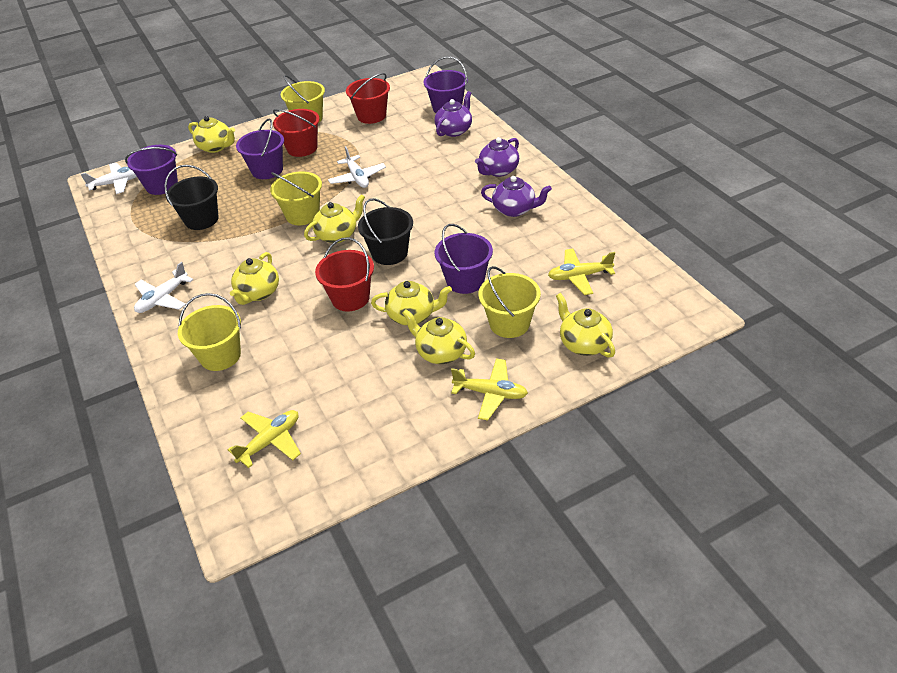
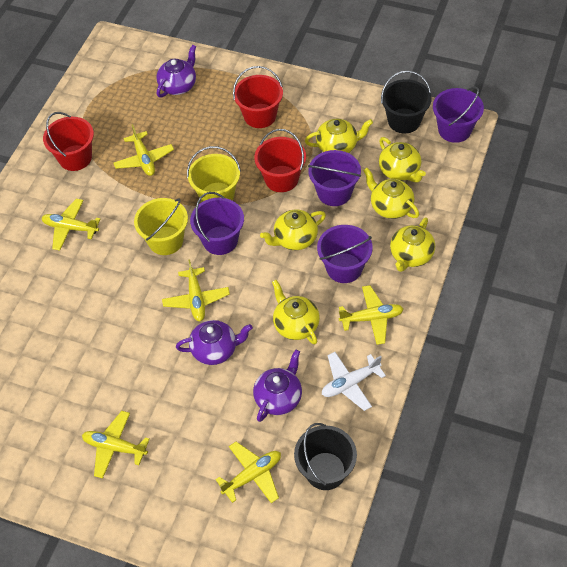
white plane: 3 -> 1
yellow bucket: 4 -> 2
yellow plane: 3 -> 6

